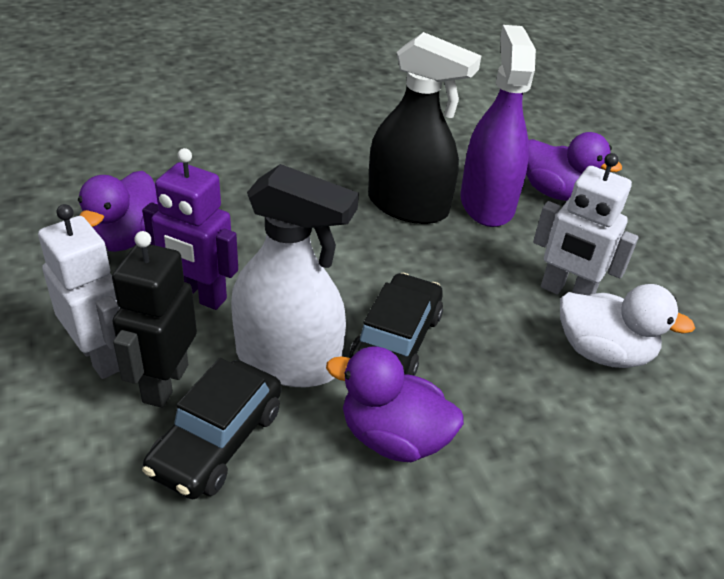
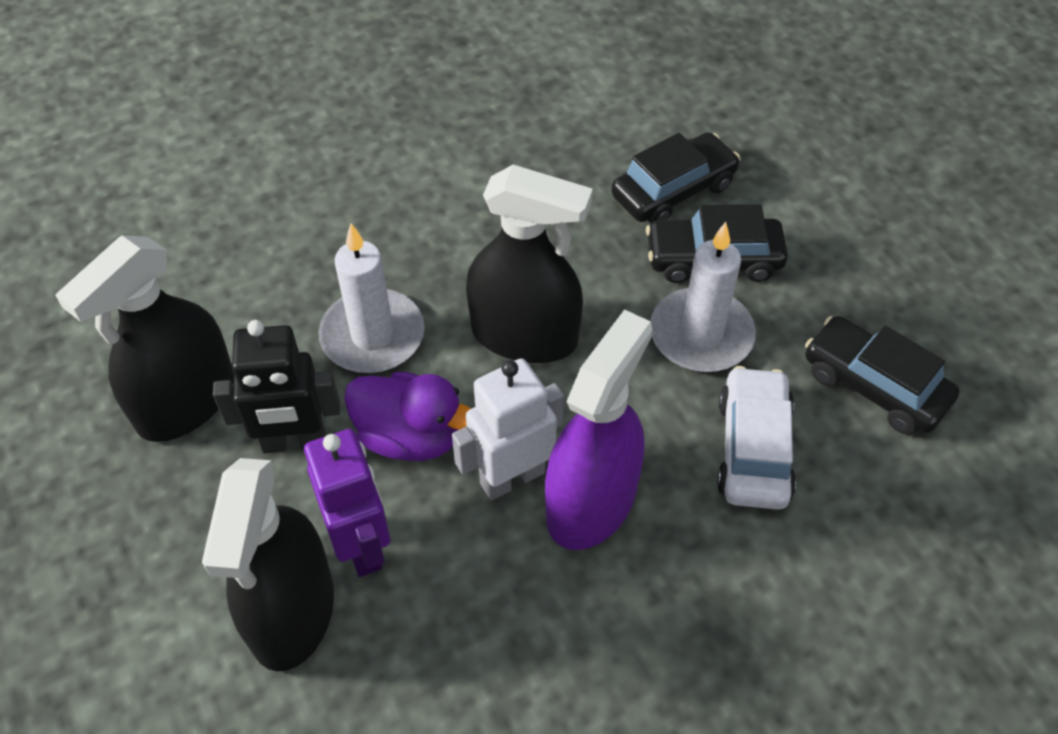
black car: 2 -> 3
black spray bottle: 1 -> 3
purple duck: 3 -> 1
white candle: 0 -> 2
white car: 0 -> 1
white duck: 1 -> 0
white robot: 2 -> 1
white spray bottle: 1 -> 0

